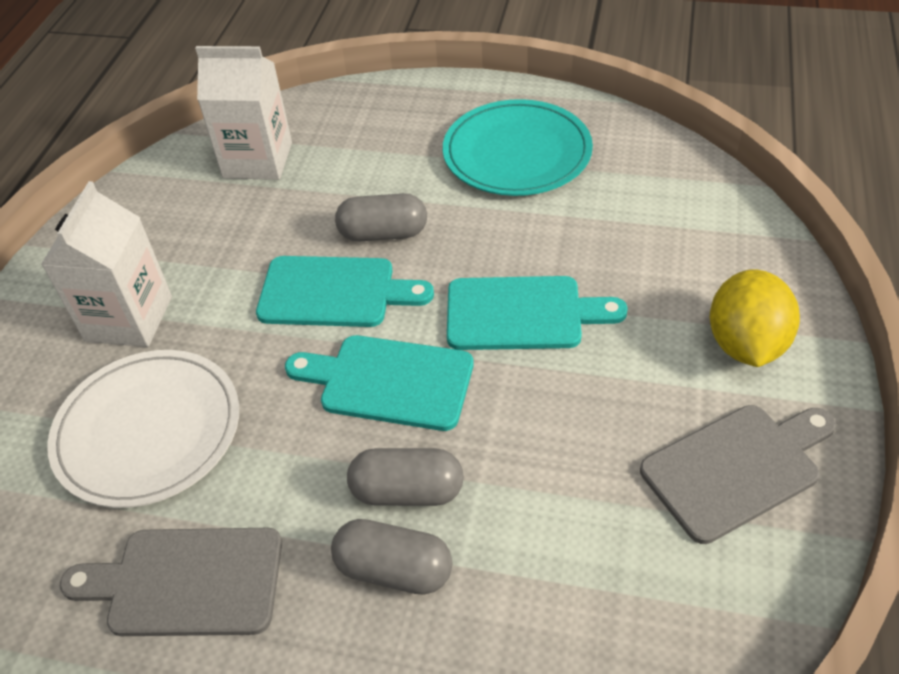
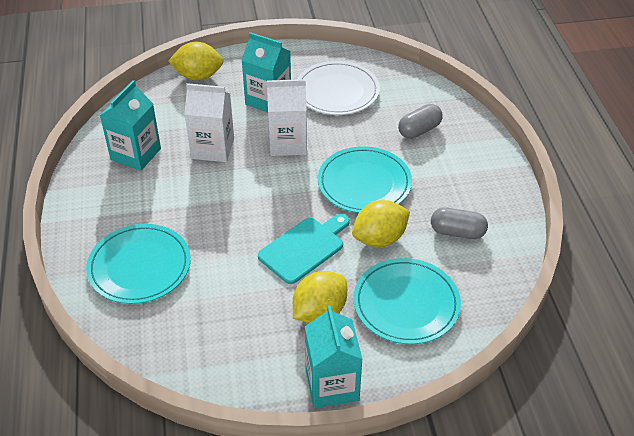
grey capsule: 3 -> 2
grey cutting board: 2 -> 0
turquoise carton: 0 -> 3
turquoise cutting board: 3 -> 1
turquoise plate: 1 -> 3
yellow lemon: 1 -> 3

